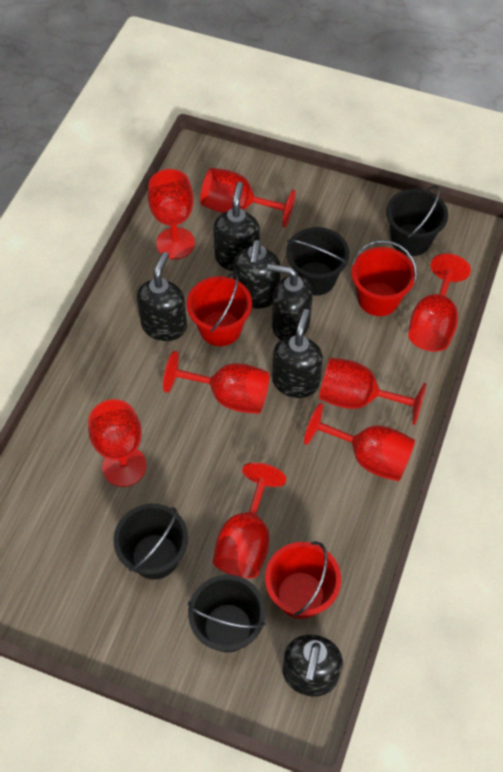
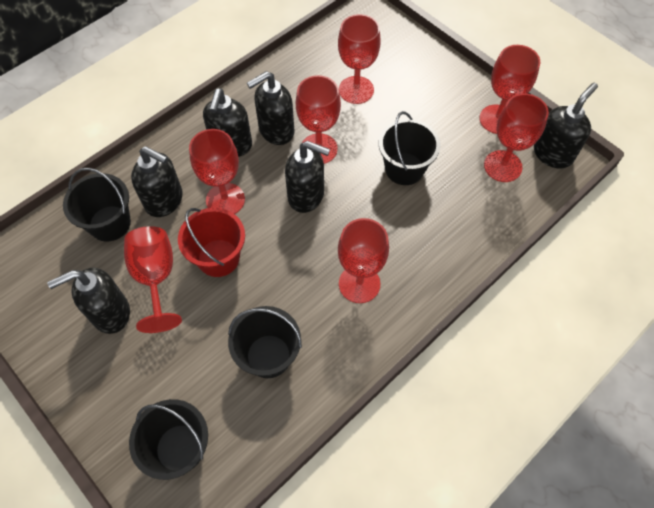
red bucket: 3 -> 1
red goblet: 8 -> 7

